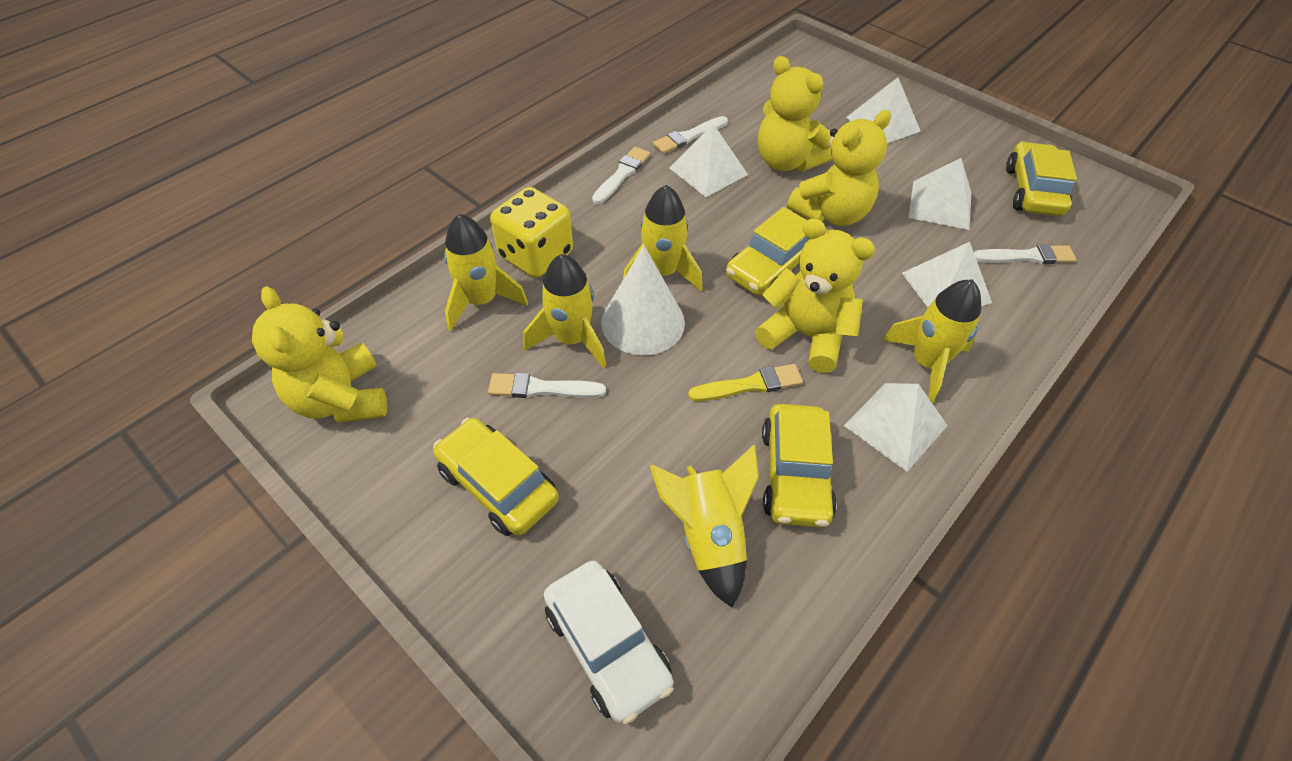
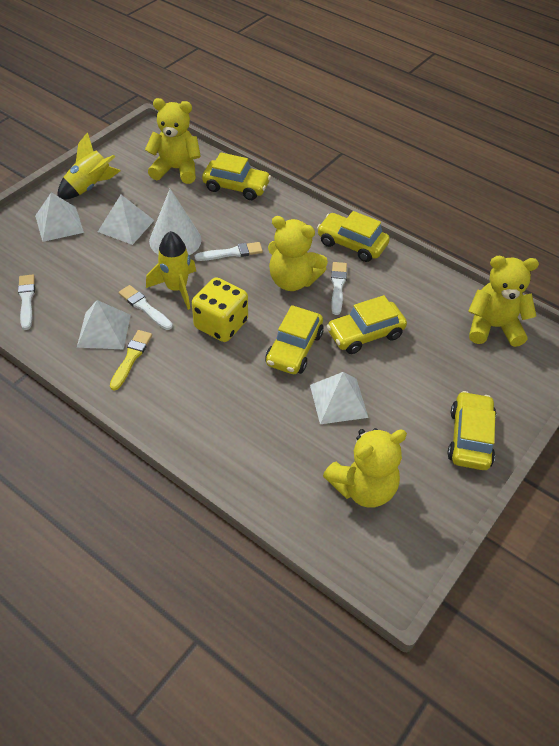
white car: 1 -> 0
white pyramid: 5 -> 4
yellow car: 4 -> 5
yellow rocket: 5 -> 2

